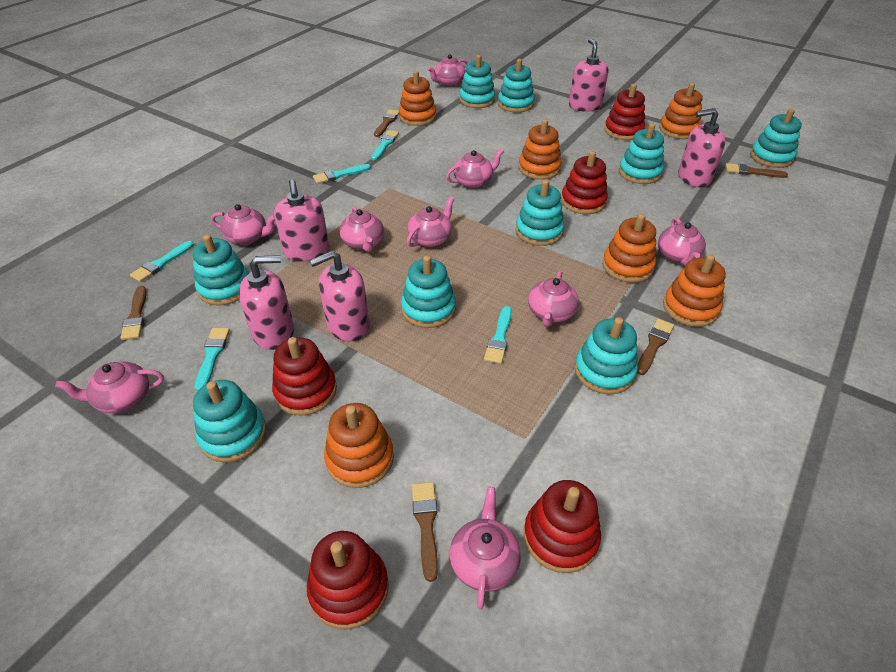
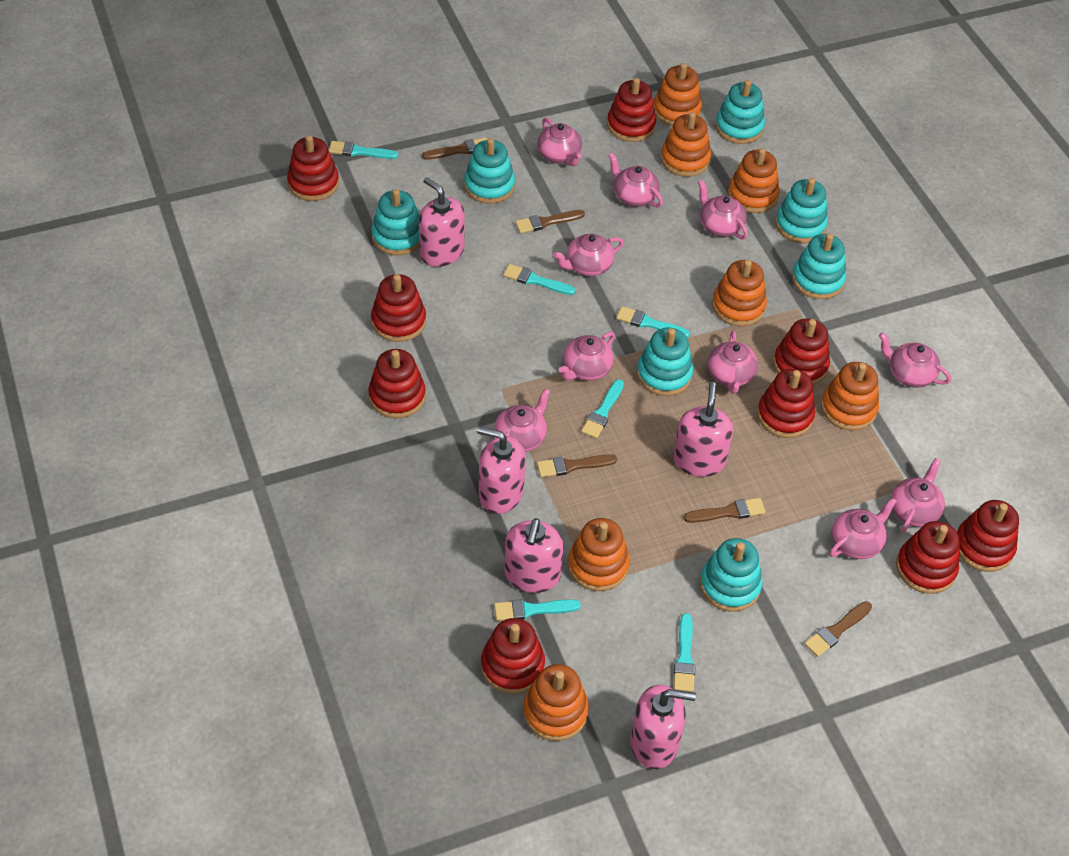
orange stacking toy: 6 -> 7
pink teapot: 9 -> 10
red stacking toy: 5 -> 9
turquoise brush: 5 -> 6
turquoise stacking toy: 9 -> 7

